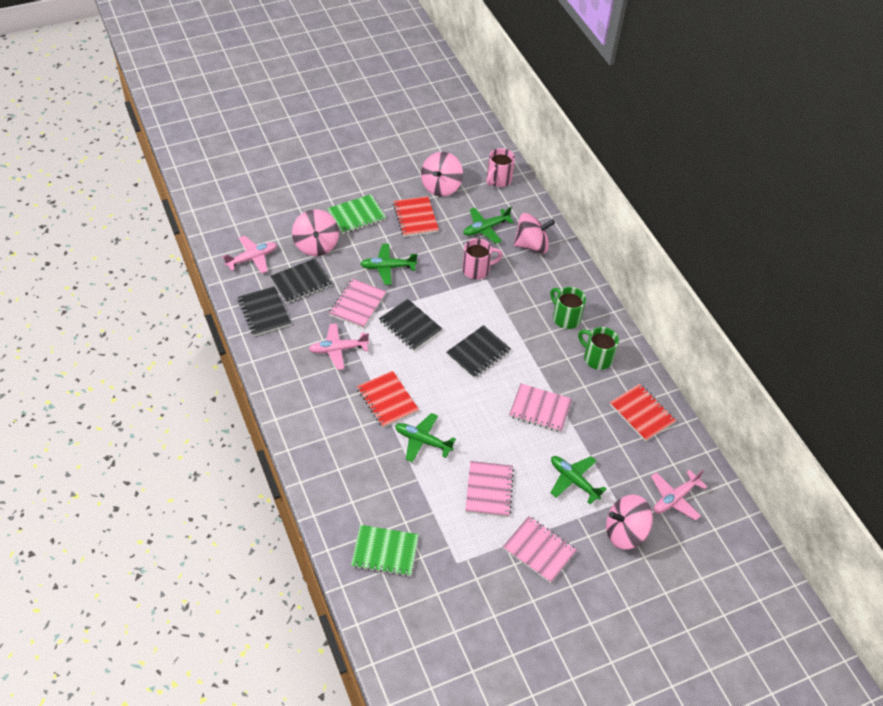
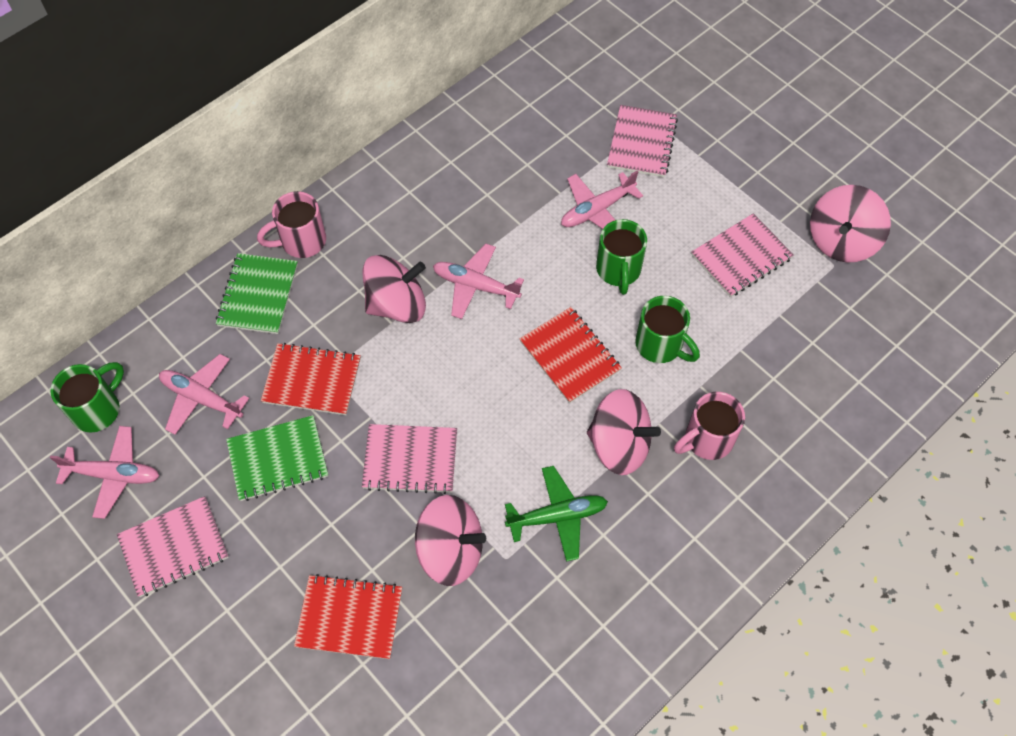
black notebook: 4 -> 0
green mug: 2 -> 3
green plane: 4 -> 1
pink plane: 3 -> 4

